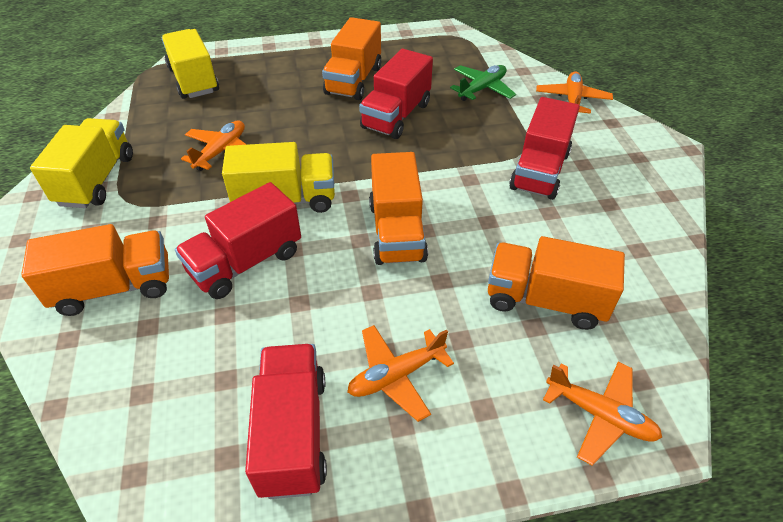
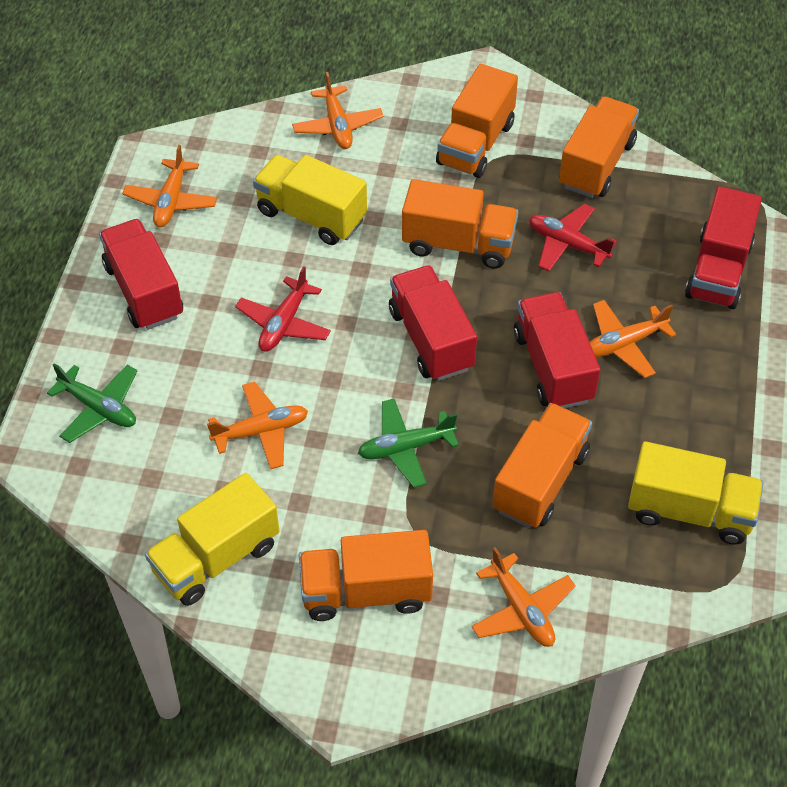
green plane: 1 -> 2
orange plane: 4 -> 5
orange truck: 4 -> 5
red plane: 0 -> 2

